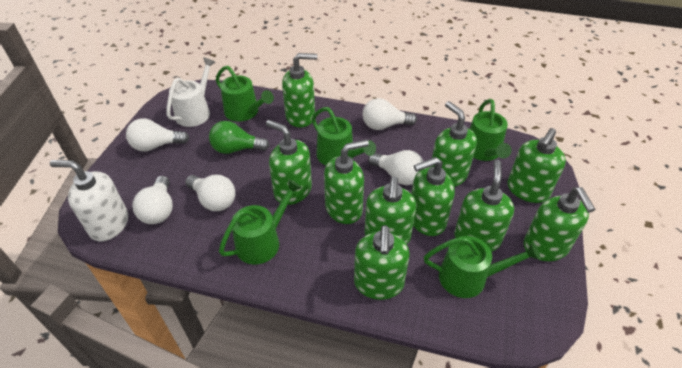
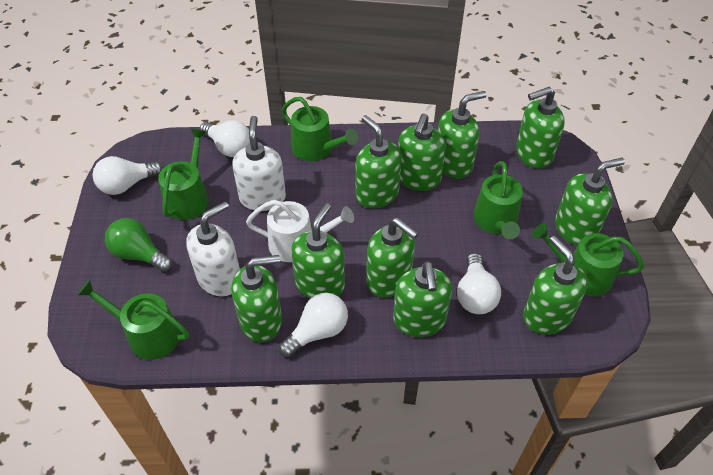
white light bulb: 5 -> 4
white soap dispenser: 1 -> 2

